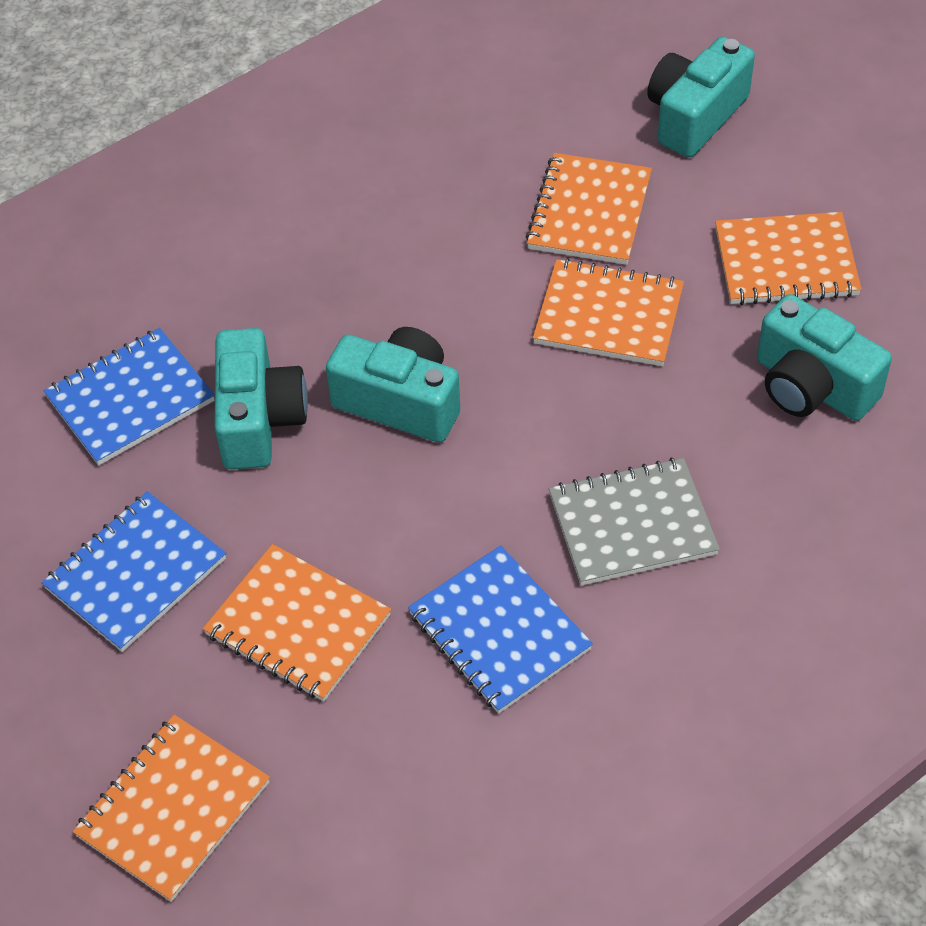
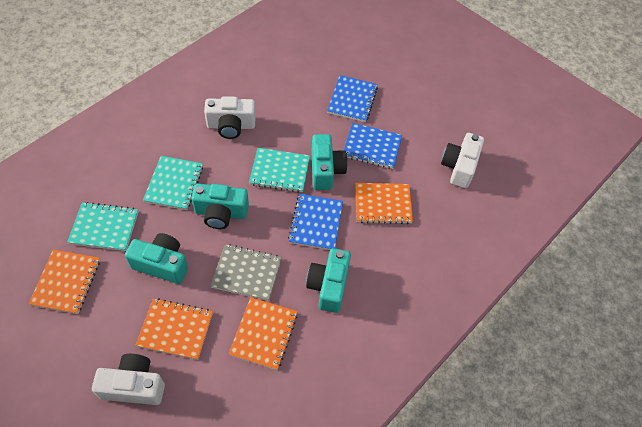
orange notebook: 5 -> 4
turquoise notebook: 0 -> 3
white camera: 0 -> 3

